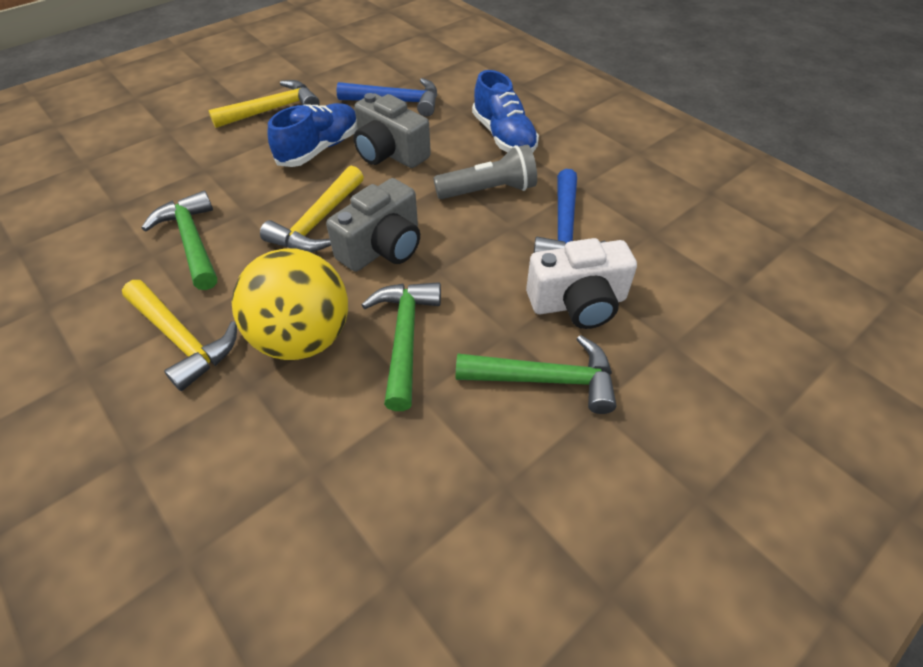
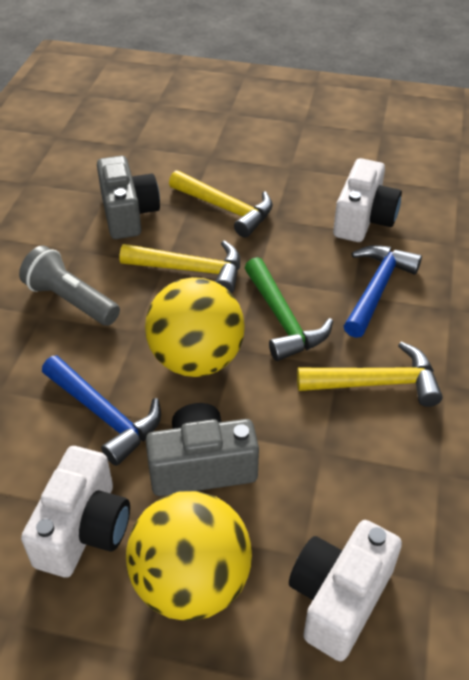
blue shoe: 2 -> 0
green hammer: 3 -> 1
white camera: 1 -> 3
yellow ball: 1 -> 2

